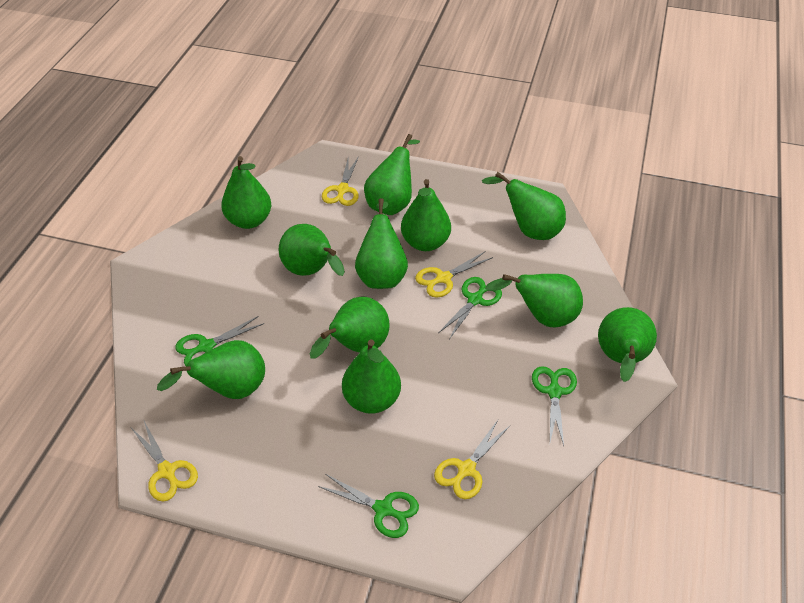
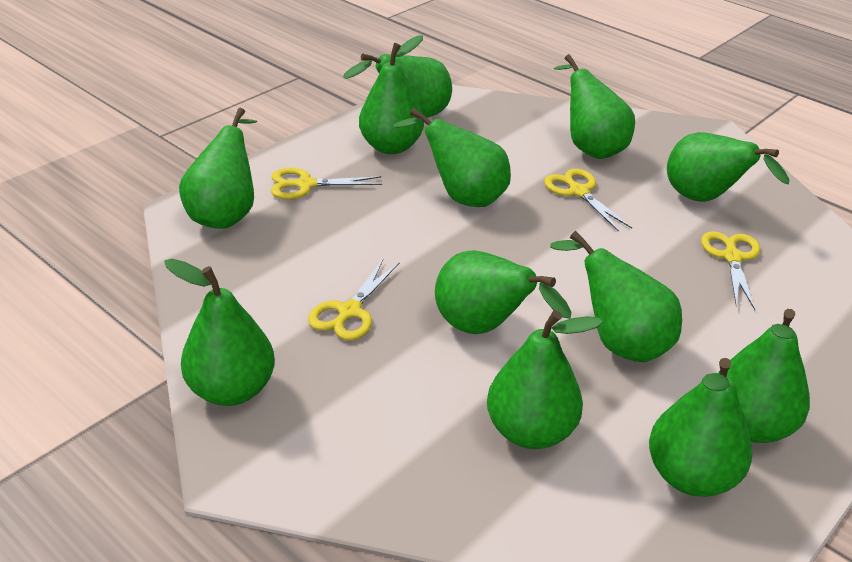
green pear: 11 -> 12
green scissors: 4 -> 0

